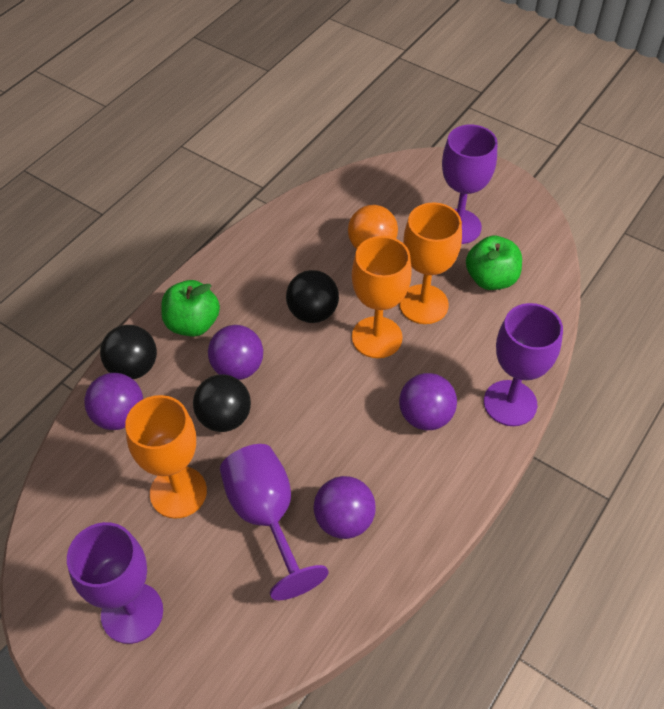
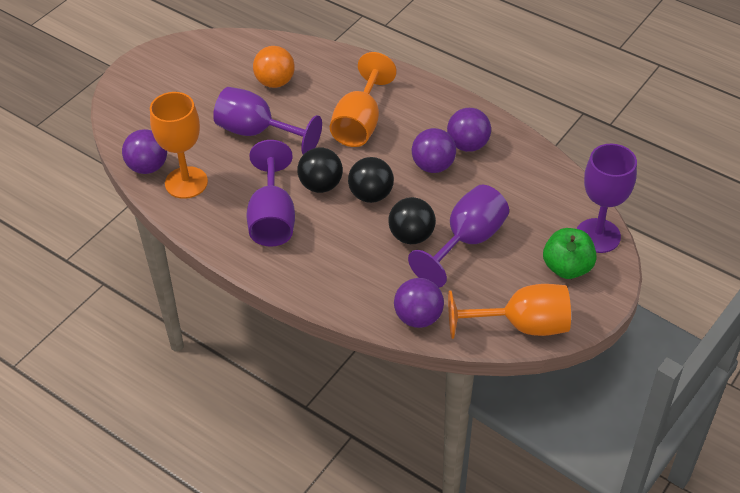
green apple: 2 -> 1

